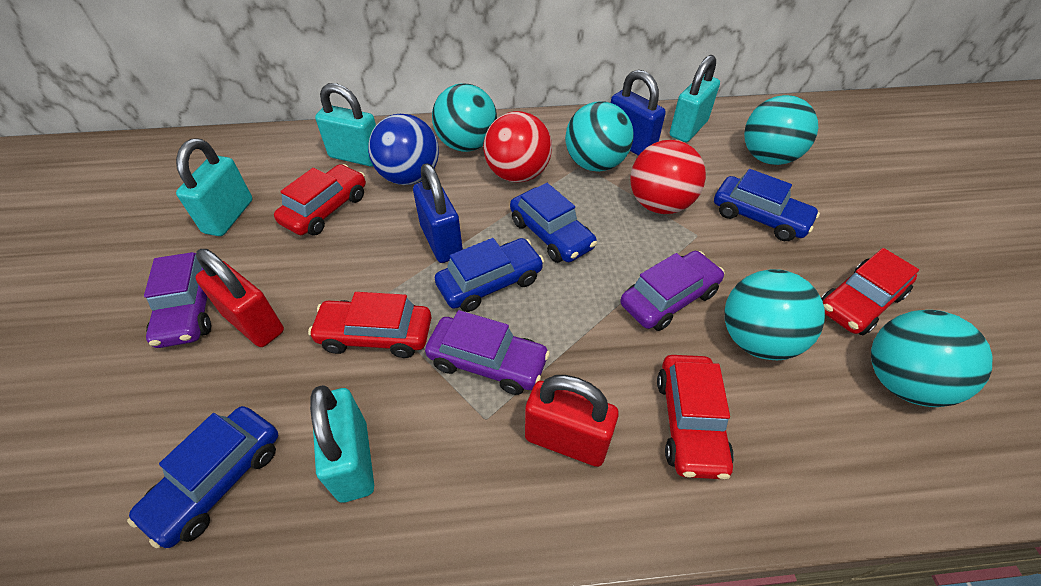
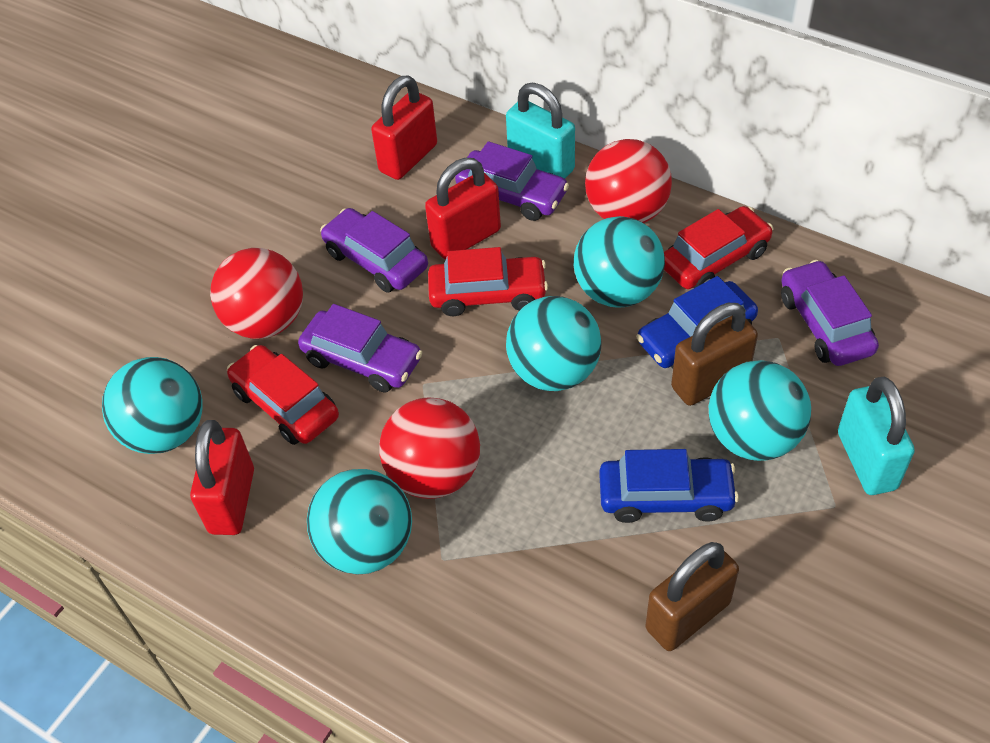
blue ball: 1 -> 0
blue car: 4 -> 2
blue padlock: 2 -> 0
brown padlock: 0 -> 2
purple car: 3 -> 4
red ball: 2 -> 3
red car: 4 -> 3
red padlock: 2 -> 3
turquoise padlock: 4 -> 2

